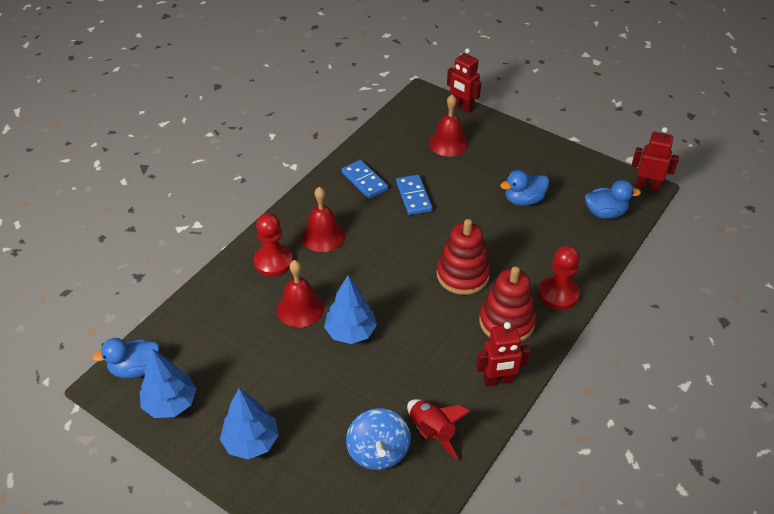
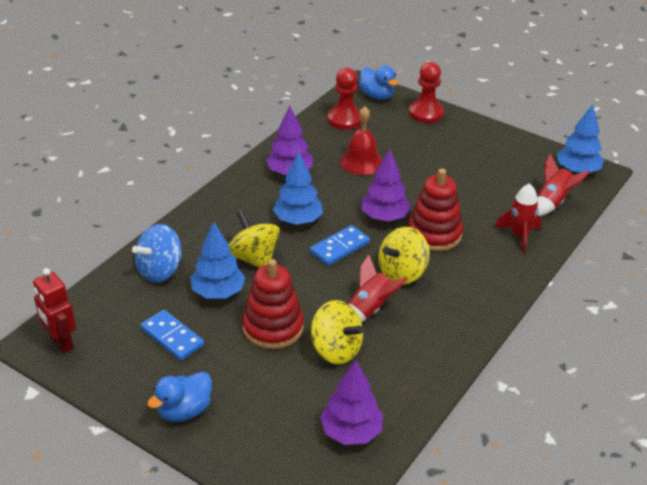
blue duck: 3 -> 2
purple tree: 0 -> 3
red bell: 3 -> 1
red robot: 3 -> 1
red rocket: 1 -> 3
yellow spinning top: 0 -> 3

